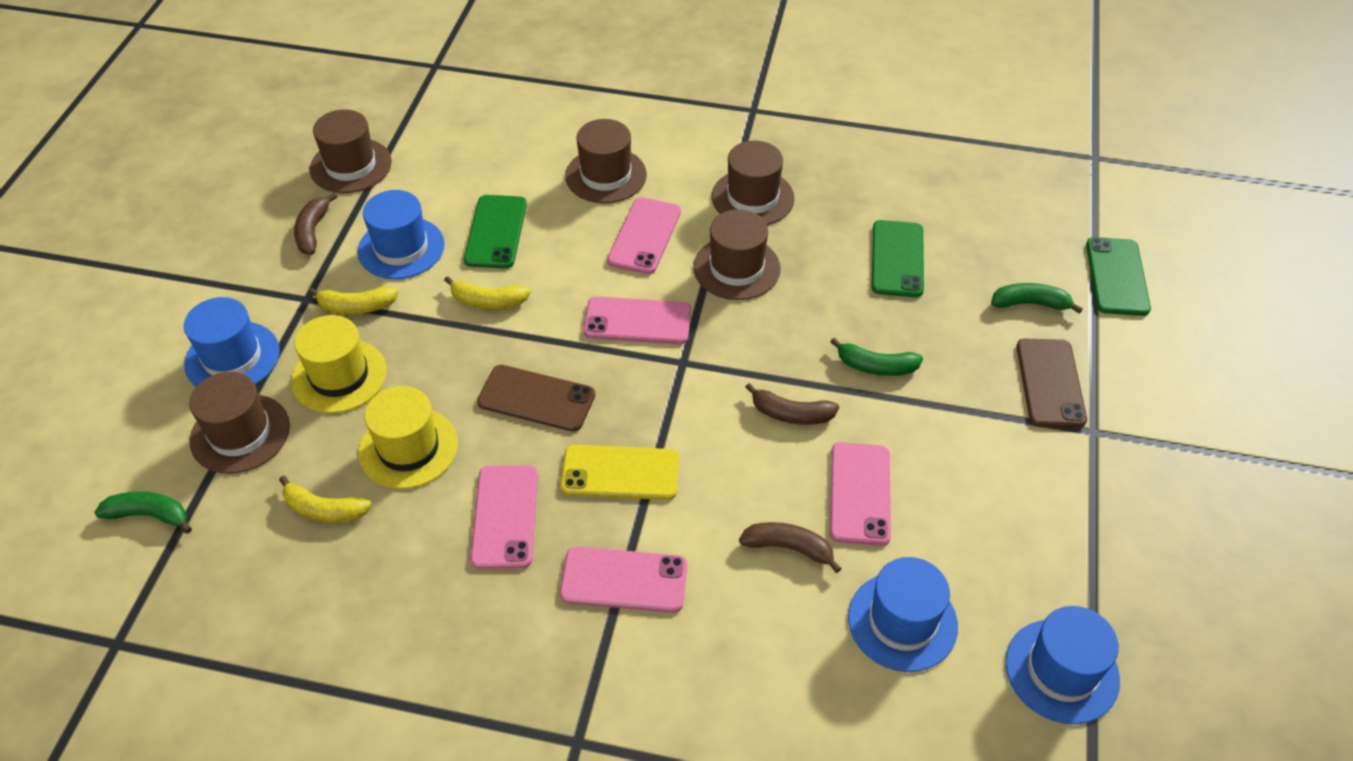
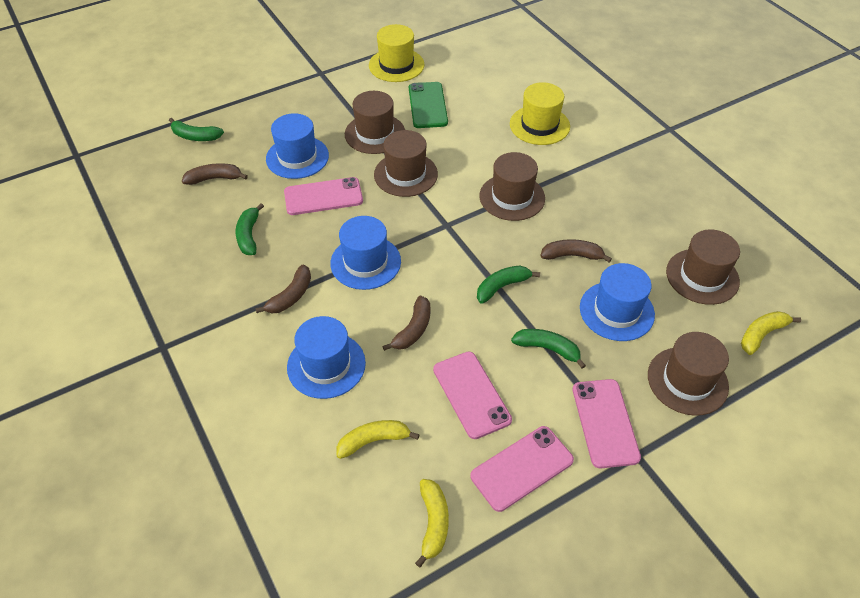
brown banana: 3 -> 4
brown phone: 2 -> 0
green banana: 3 -> 4
green phone: 3 -> 1
pink phone: 5 -> 4
yellow phone: 1 -> 0

